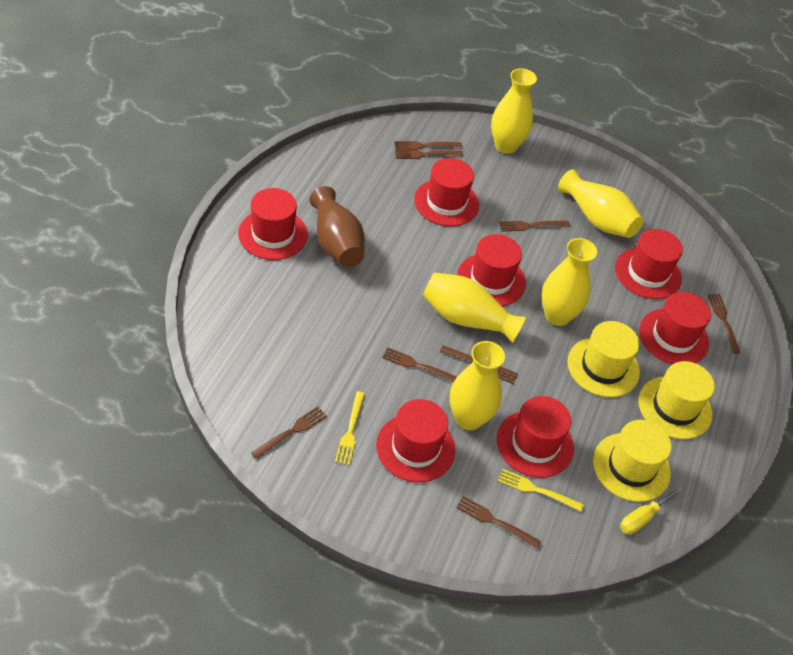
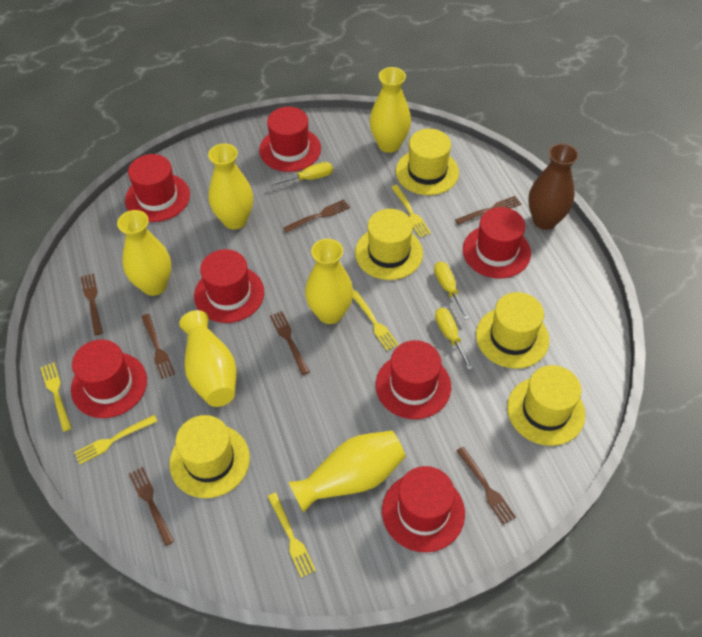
brown fork: 8 -> 7
yellow fork: 2 -> 5
yellow hat: 3 -> 5
yellow screwdriver: 1 -> 3
yellow vase: 5 -> 6

